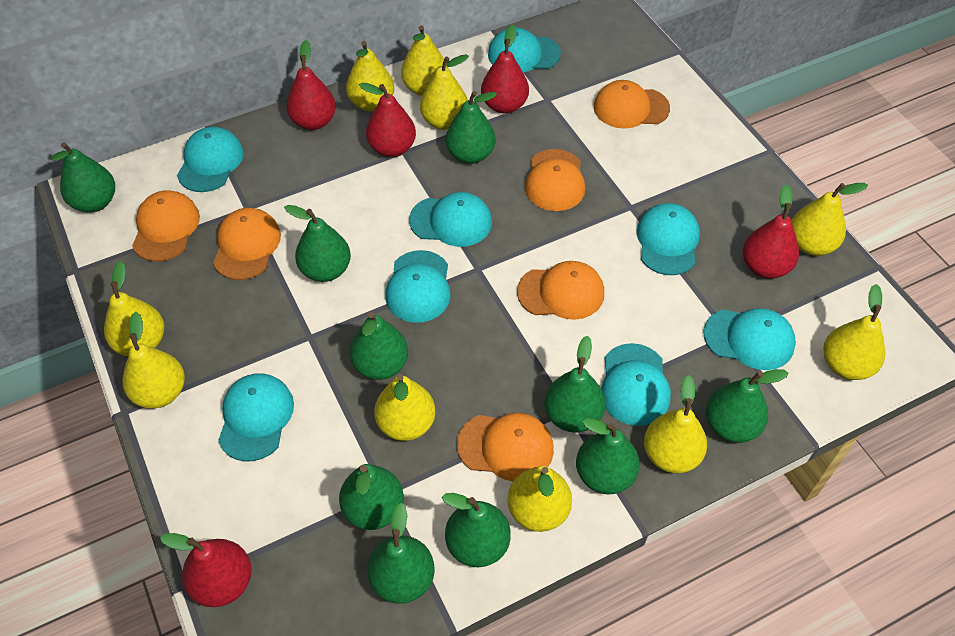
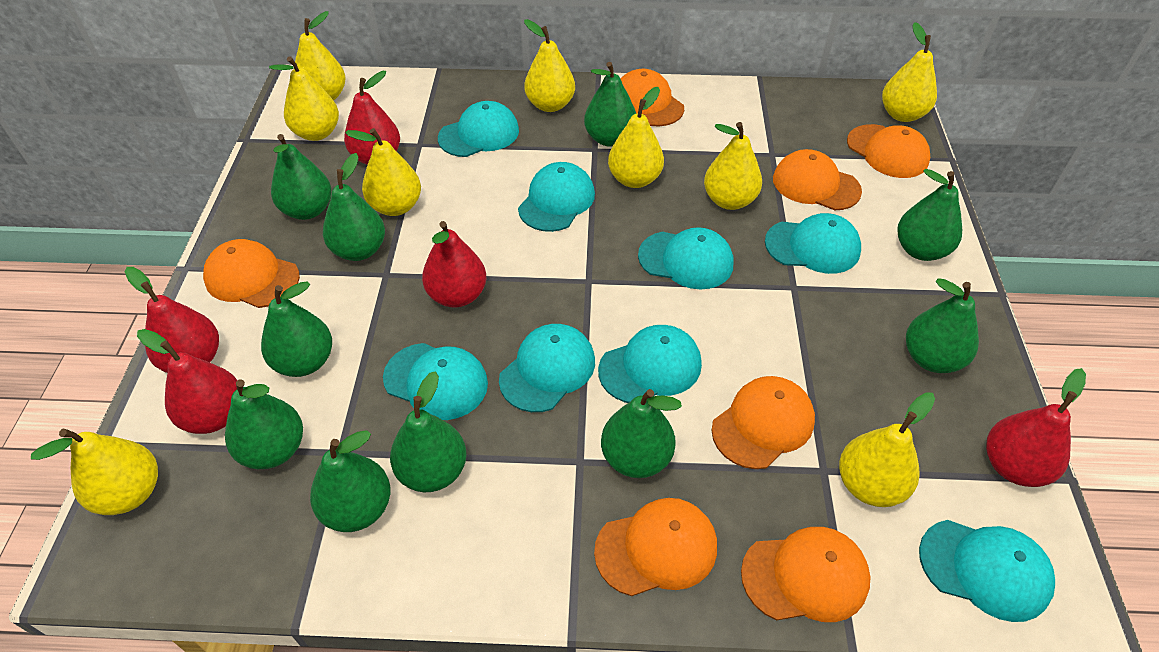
orange cap: 6 -> 7
yellow pear: 10 -> 9

